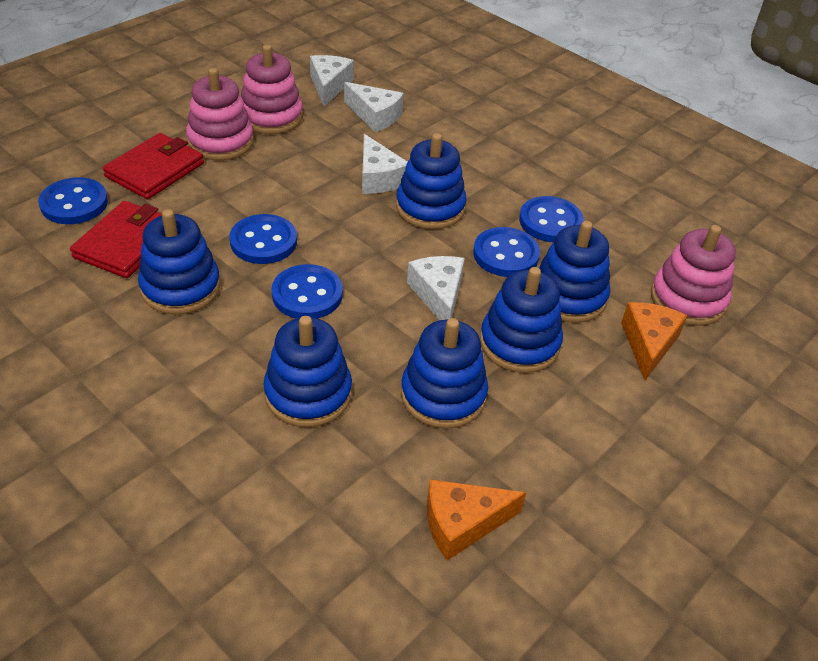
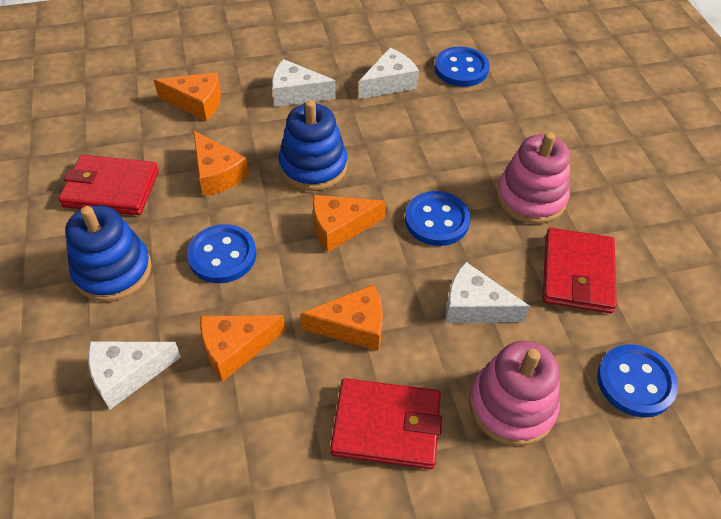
blue button: 5 -> 4
blue stacking toy: 6 -> 2
orange cheese: 2 -> 5
pink stacking toy: 3 -> 2
red wallet: 2 -> 3

